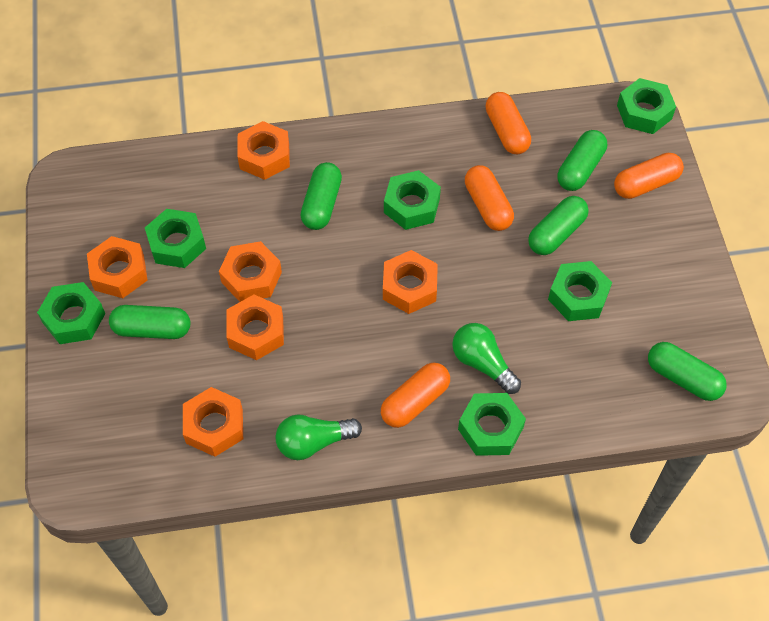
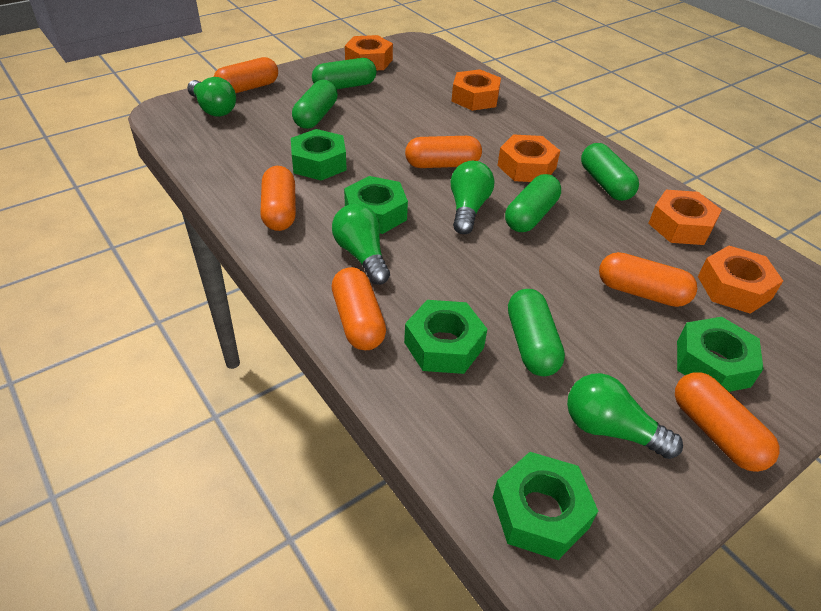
green light bulb: 2 -> 4
green nut: 6 -> 5
orange capsule: 4 -> 6
orange nut: 6 -> 5

